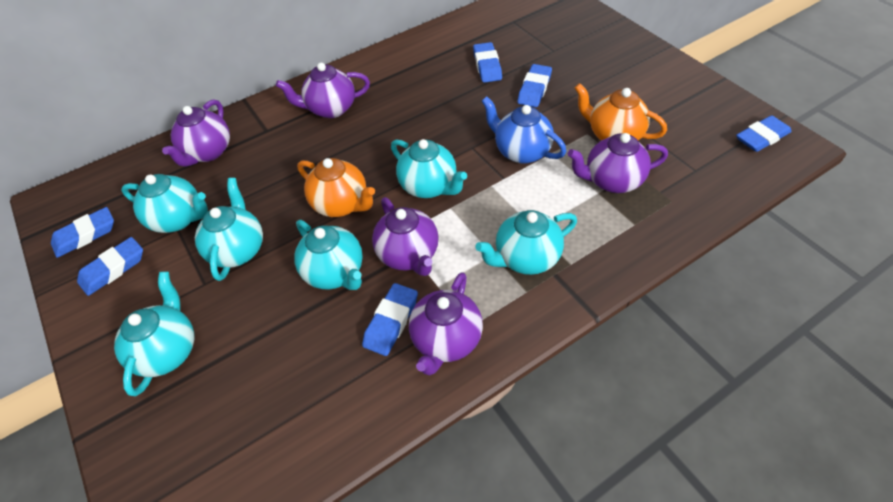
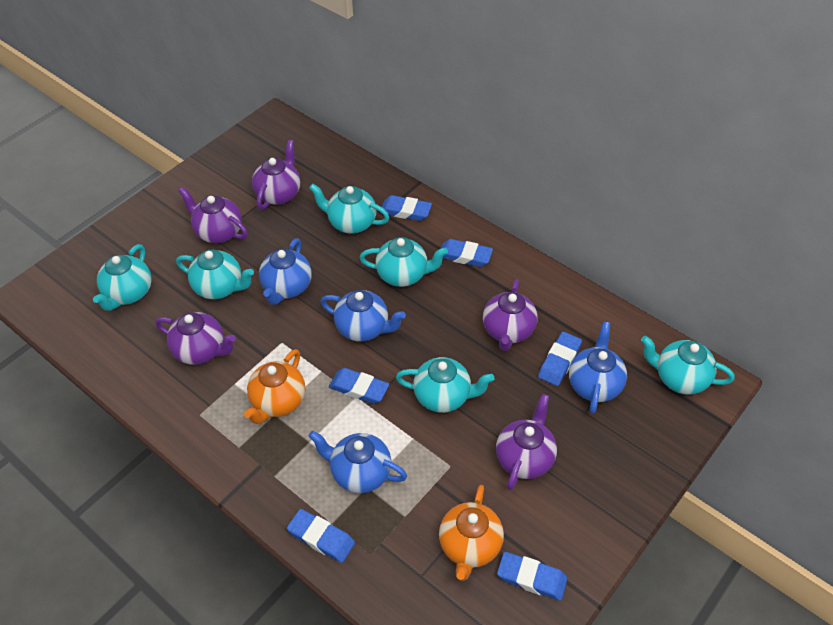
blue teapot: 1 -> 4

